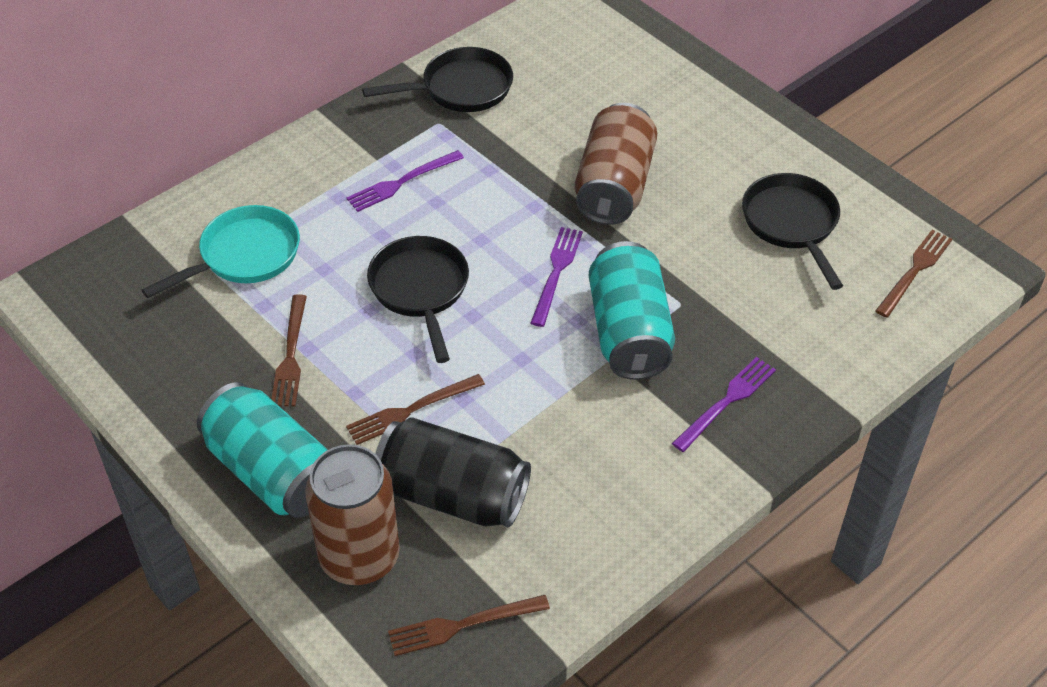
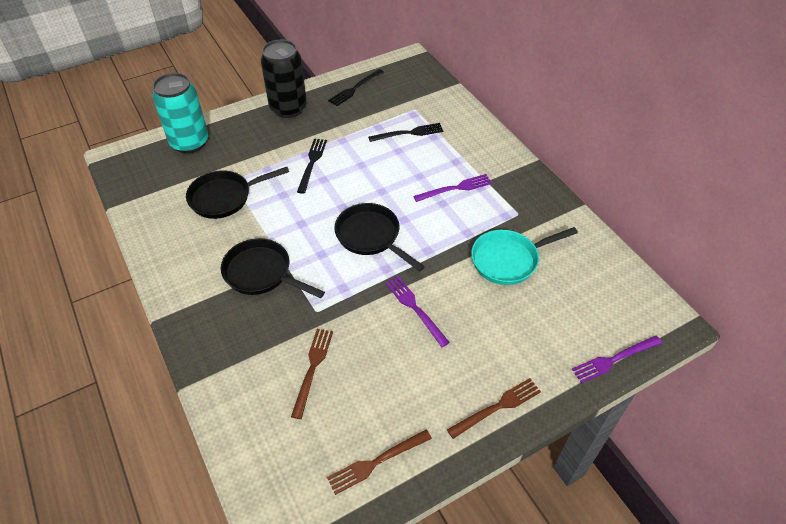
black fork: 0 -> 3
brown can: 2 -> 0
brown fork: 4 -> 3
turquoise can: 2 -> 1

